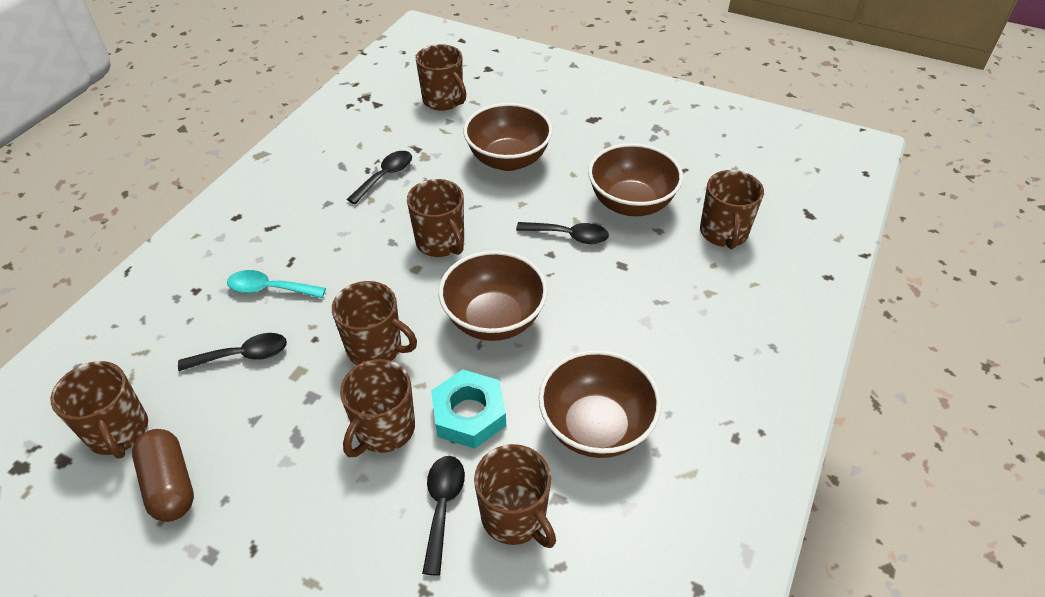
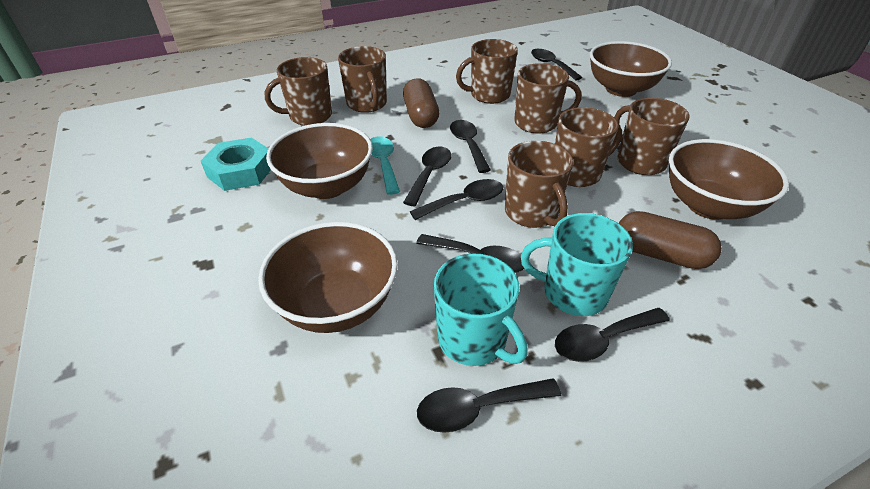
black spoon: 4 -> 7
brown capsule: 1 -> 2
turquoise mug: 0 -> 2

